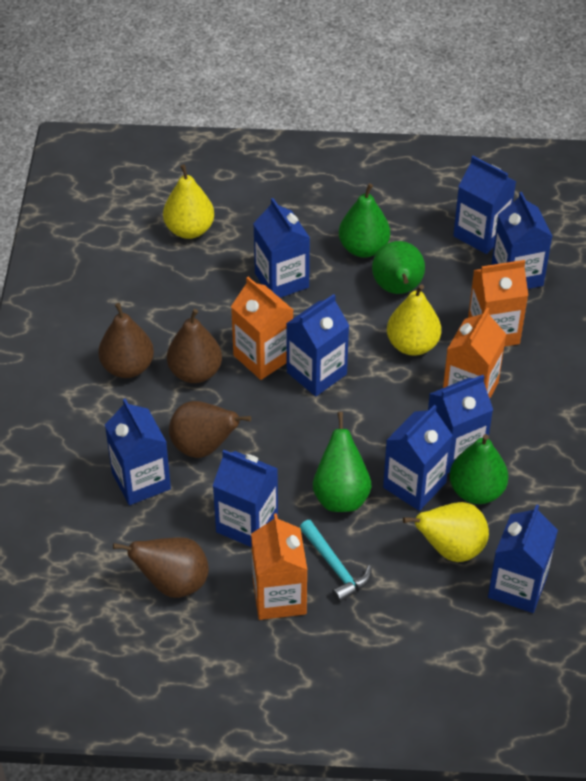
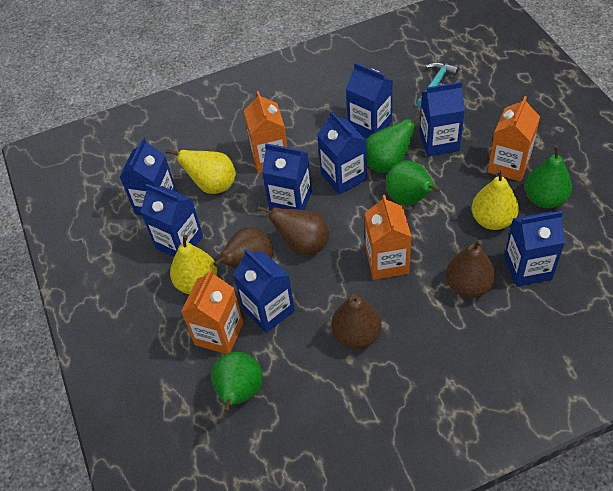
blue carton: 9 -> 8

